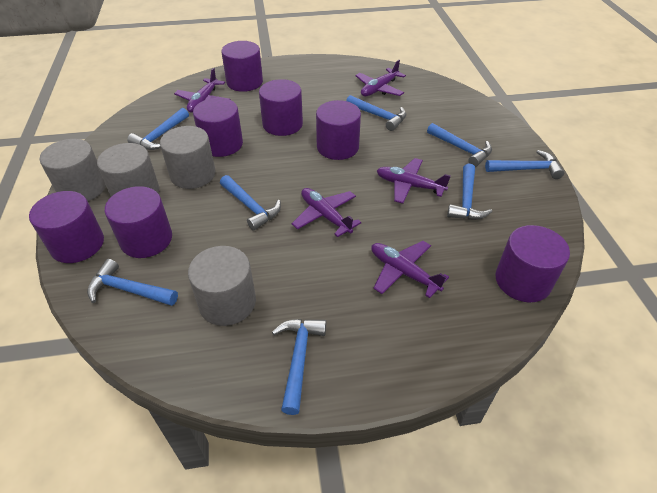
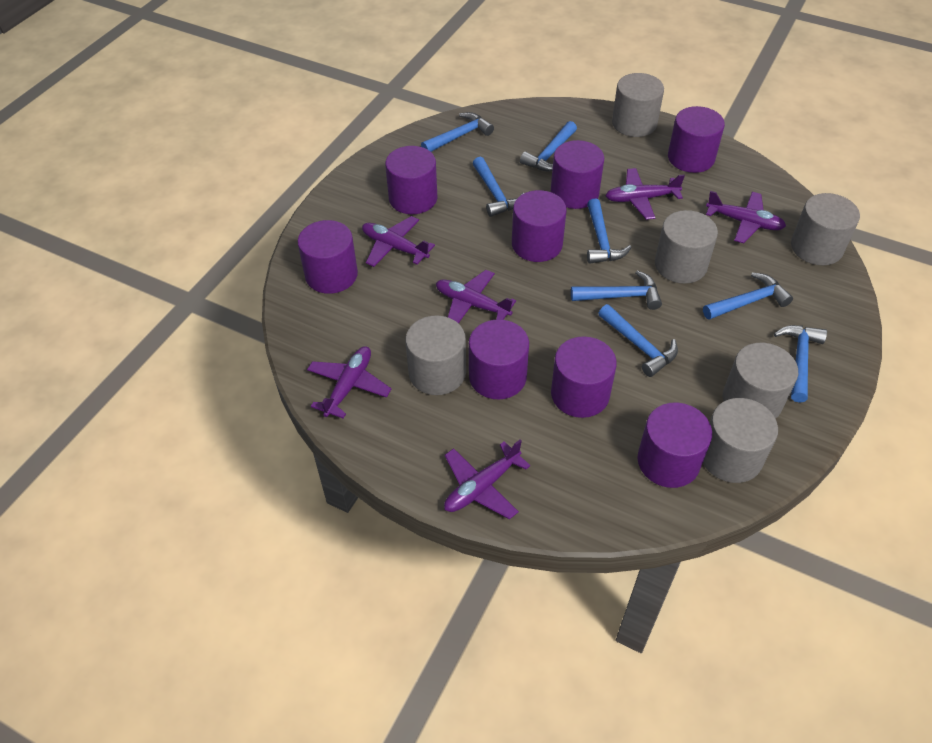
grey cylinder: 4 -> 6
purple cylinder: 7 -> 8
purple plane: 5 -> 6

